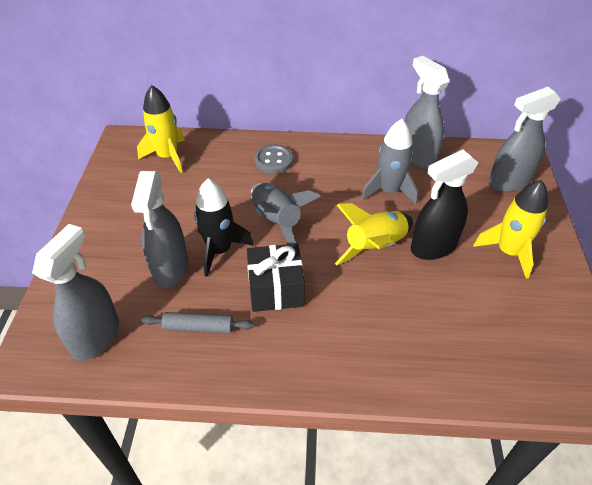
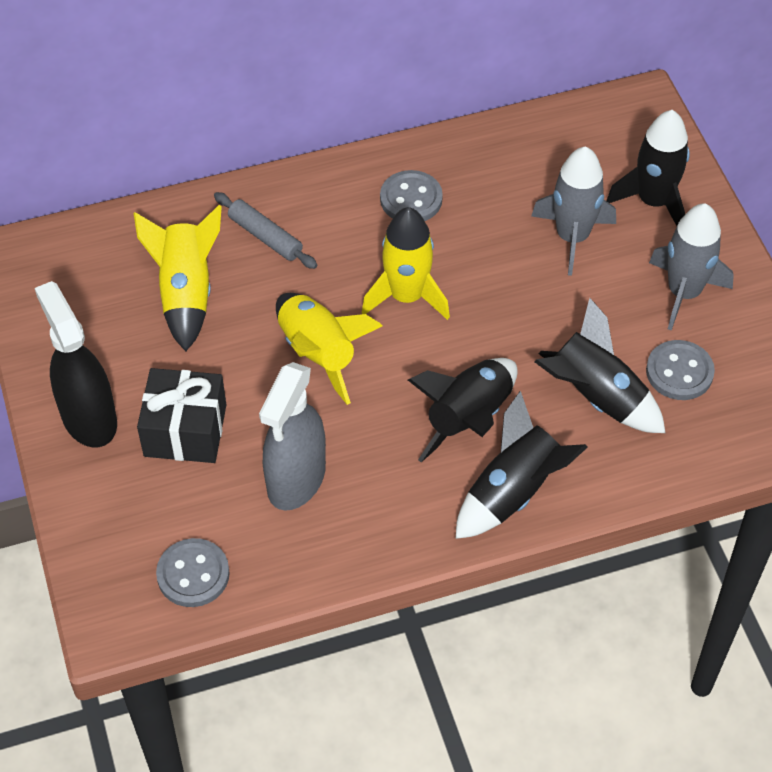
black rocket: 1 -> 4
grey button: 1 -> 3
grey spray bottle: 4 -> 1

